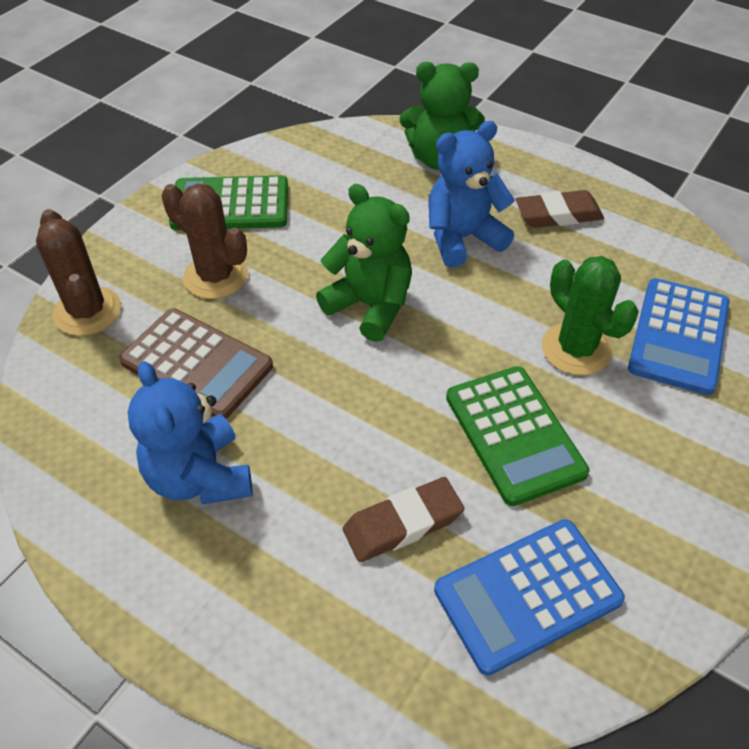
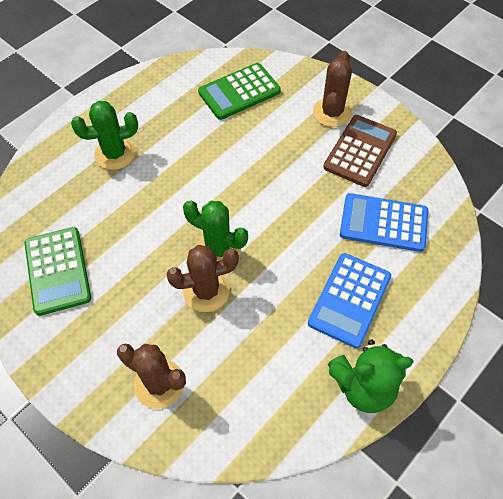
blue teddy bear: 2 -> 0
brown cactus: 2 -> 3
brown eraser: 2 -> 0
green cactus: 1 -> 2
green teddy bear: 2 -> 1

